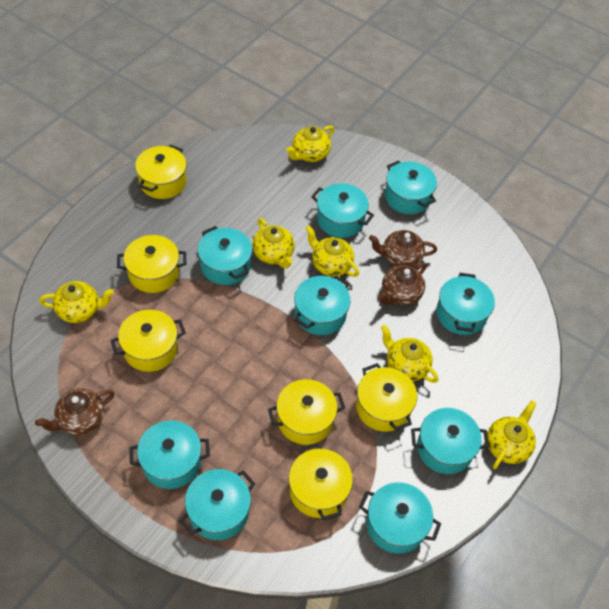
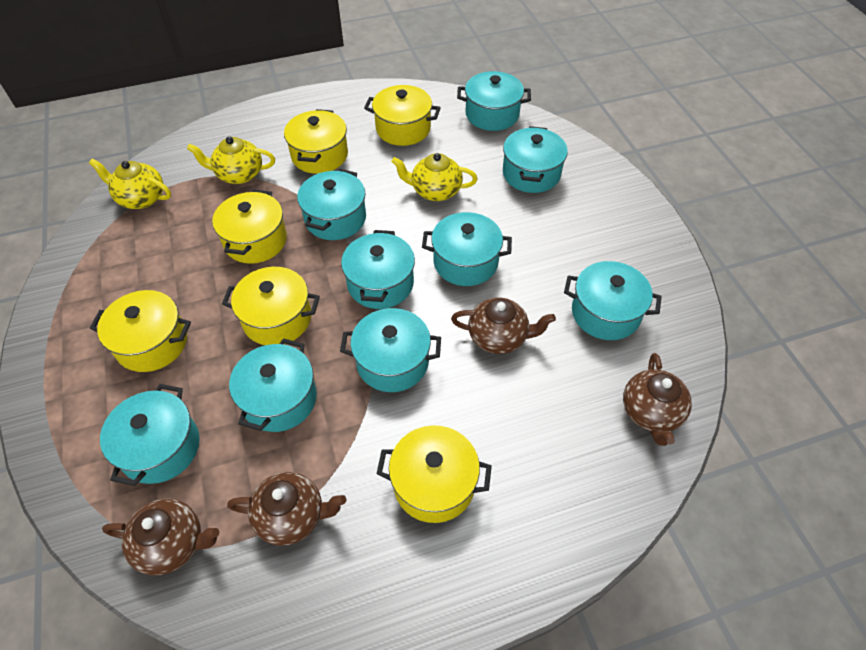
brown teapot: 3 -> 4
yellow teapot: 6 -> 3

